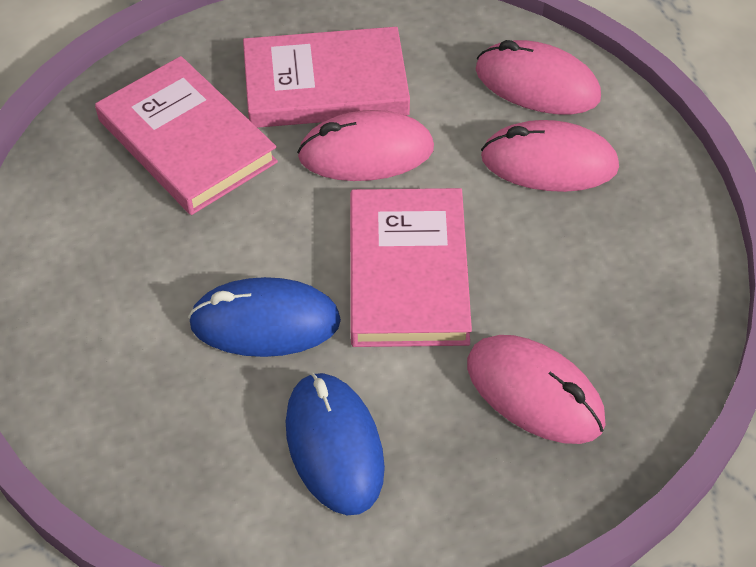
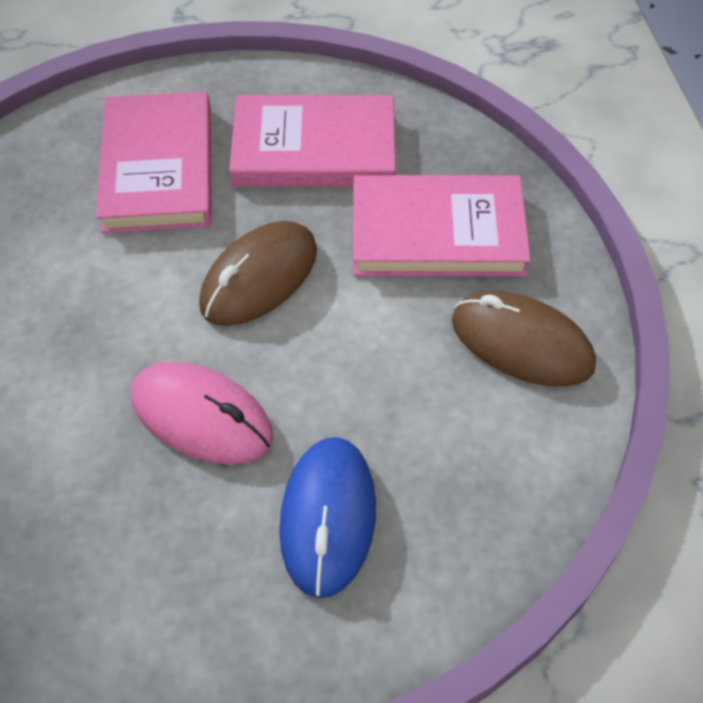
blue mouse: 2 -> 1
brown mouse: 0 -> 2
pink mouse: 4 -> 1

